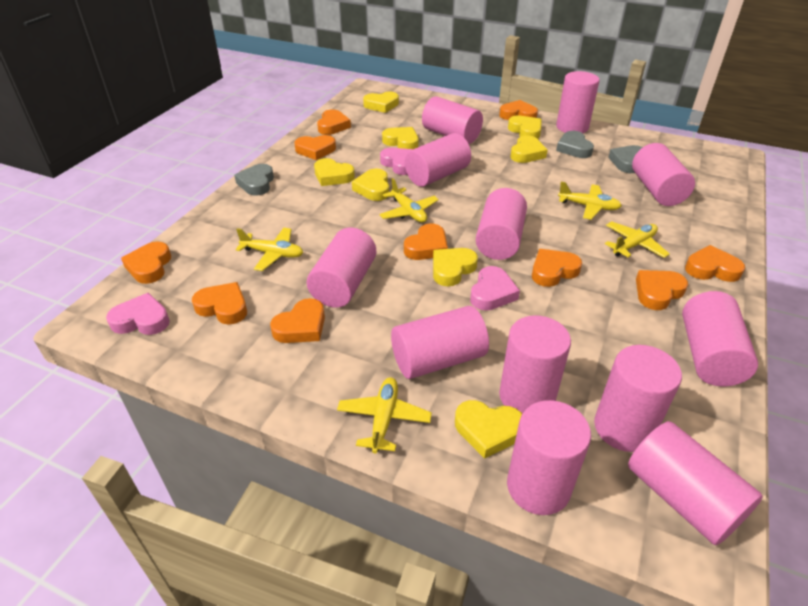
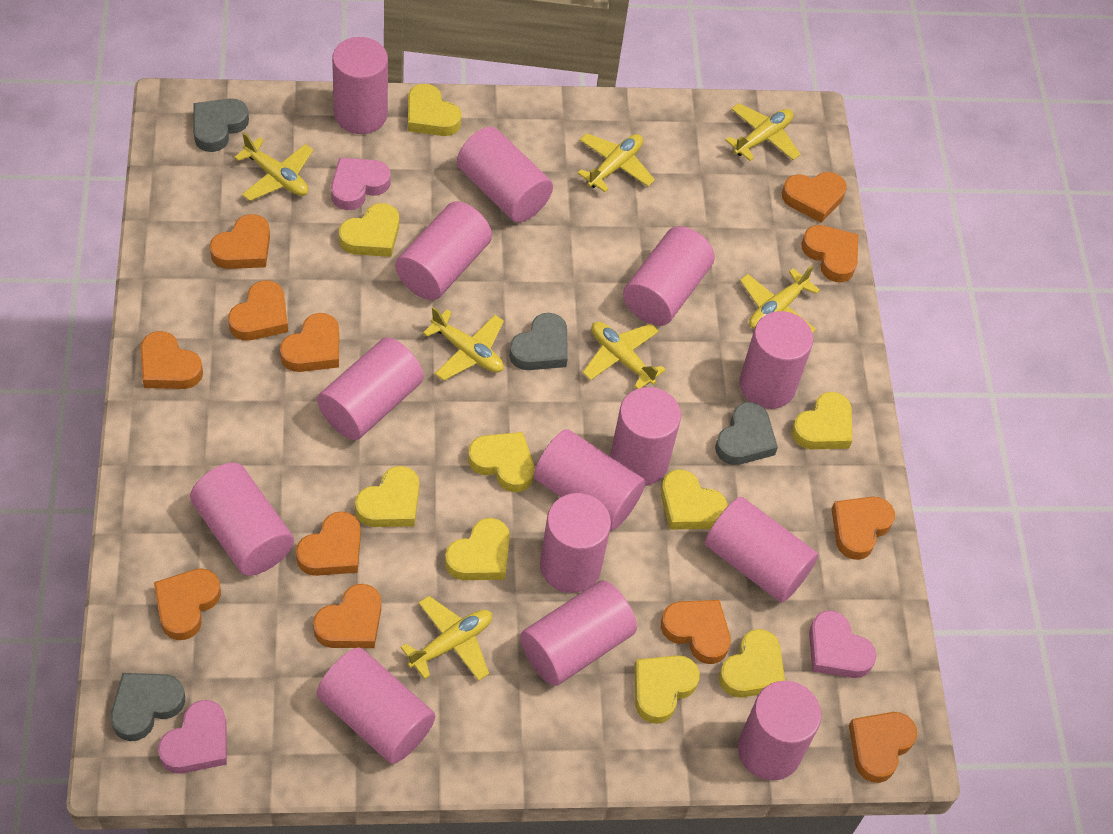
grey heart: 3 -> 4
orange heart: 10 -> 12
pink cylinder: 12 -> 14
yellow heart: 8 -> 9
yellow plane: 5 -> 7

